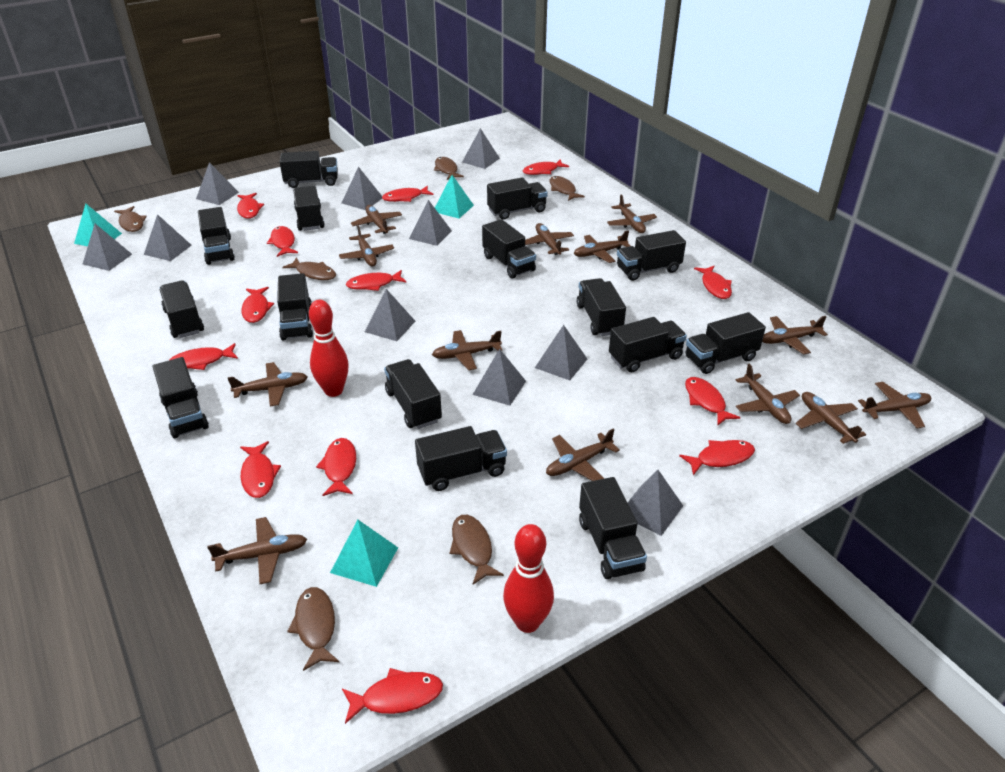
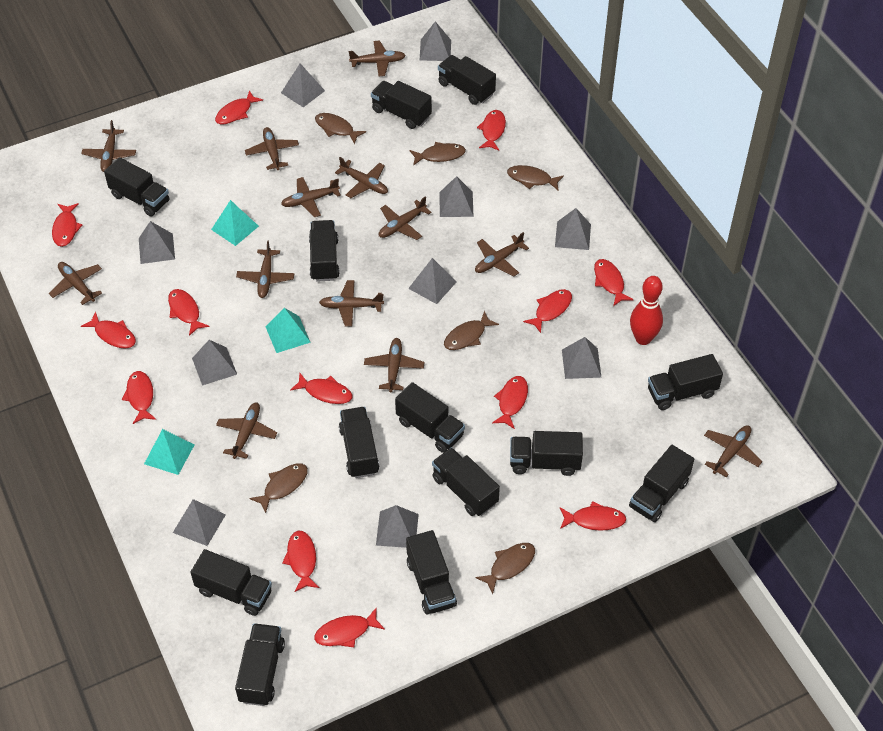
black truck: 15 -> 13
red bowling pin: 2 -> 1

